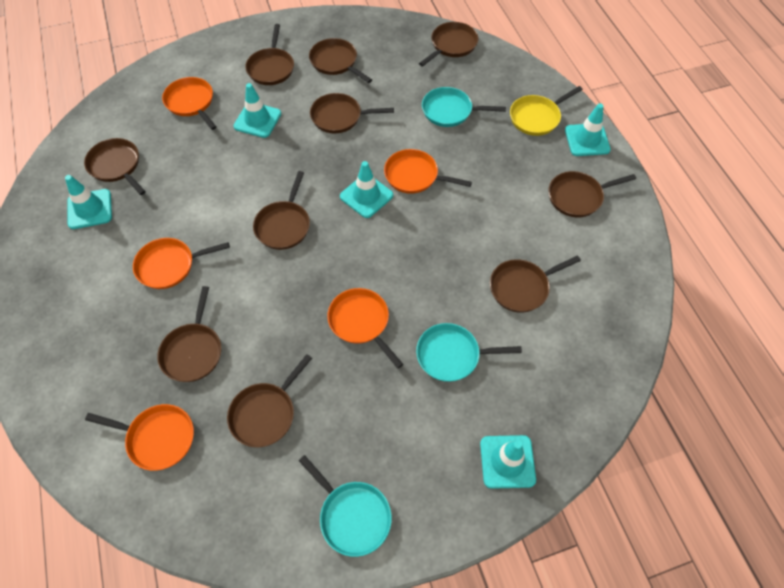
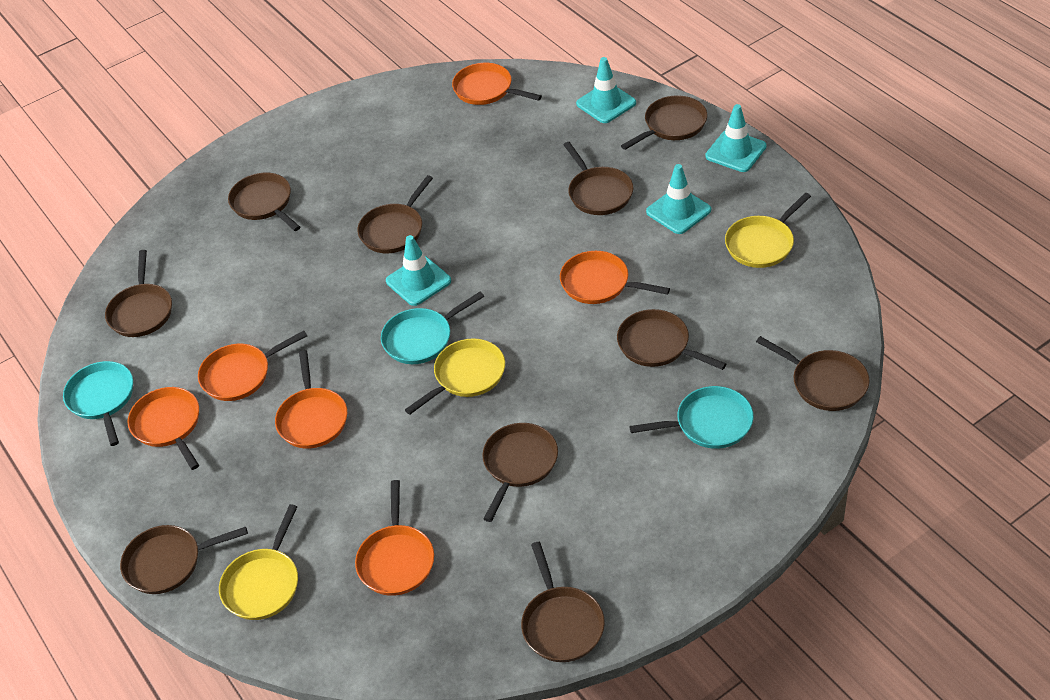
orange pan: 5 -> 6
turquoise traffic cone: 5 -> 4
yellow pan: 1 -> 3

